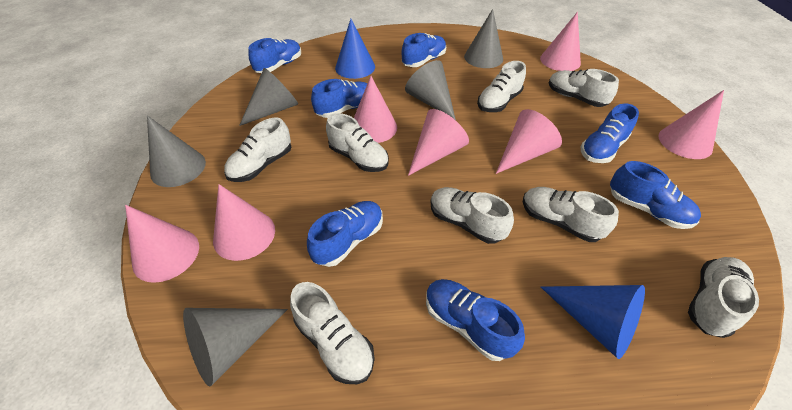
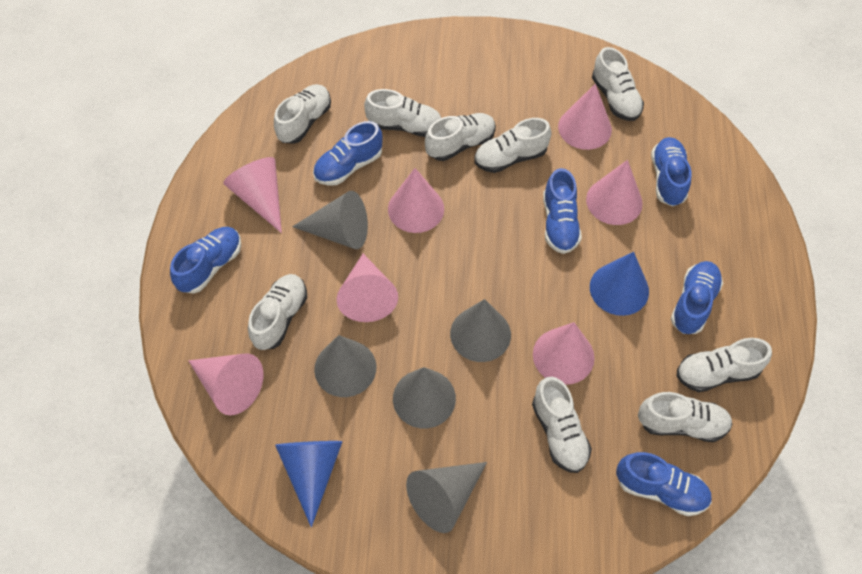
blue shoe: 7 -> 6
white shoe: 8 -> 9

